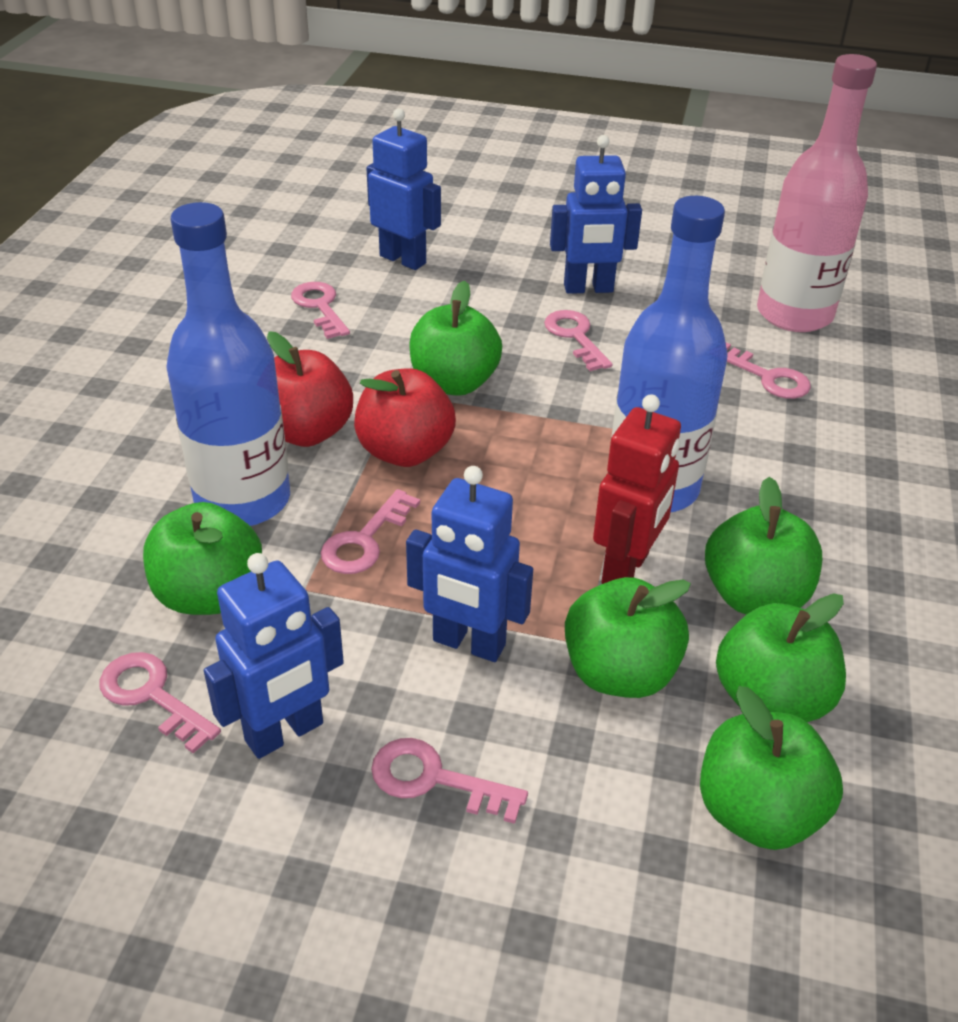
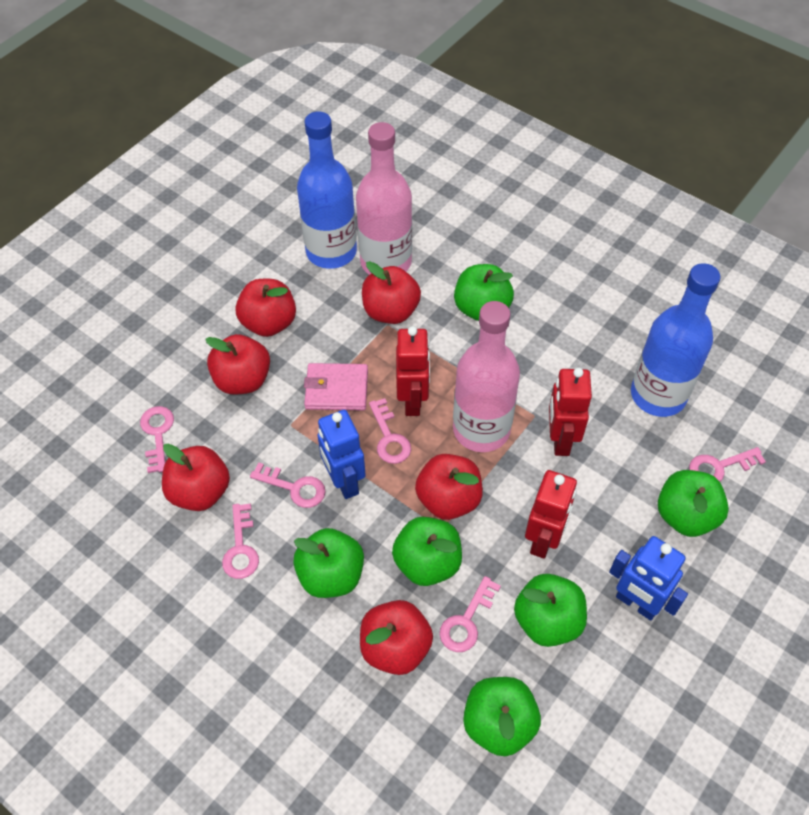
blue robot: 4 -> 2
pink bottle: 1 -> 2
pink wallet: 0 -> 1
red apple: 2 -> 6
red robot: 1 -> 3

